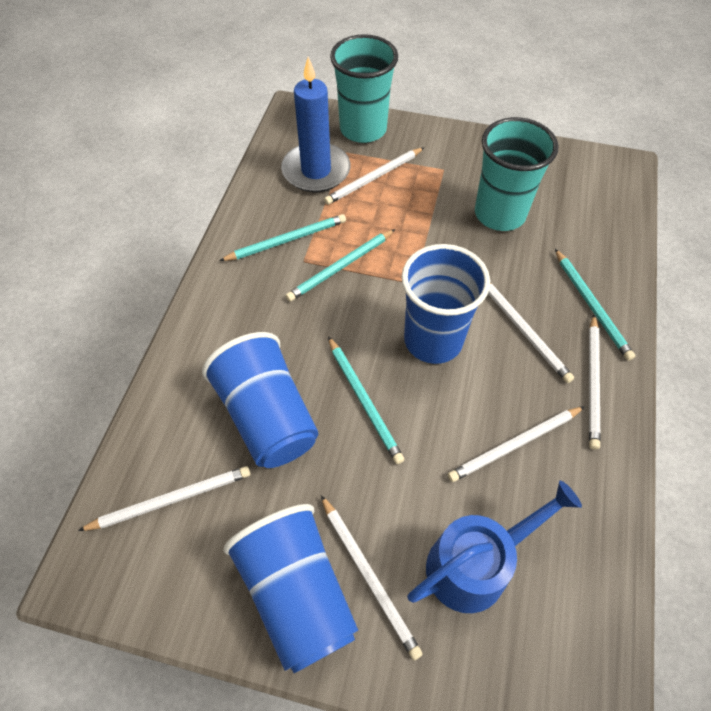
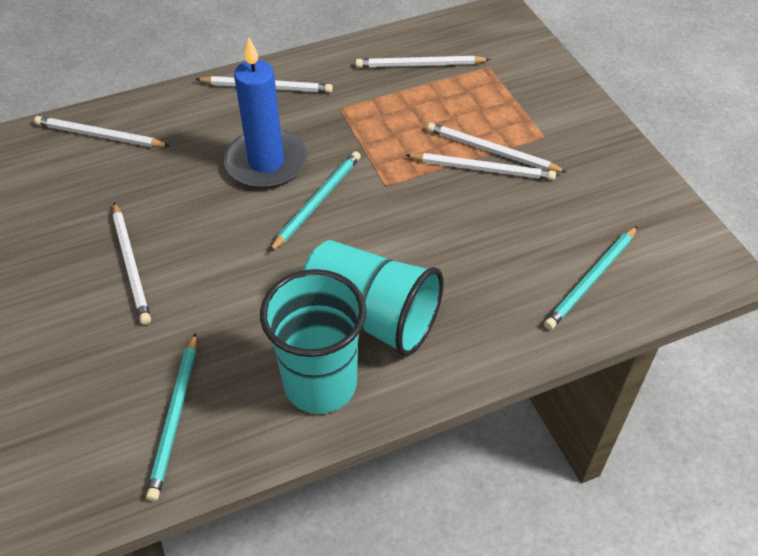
blue cup: 3 -> 0
blue watering can: 1 -> 0
turquoise pencil: 4 -> 3

